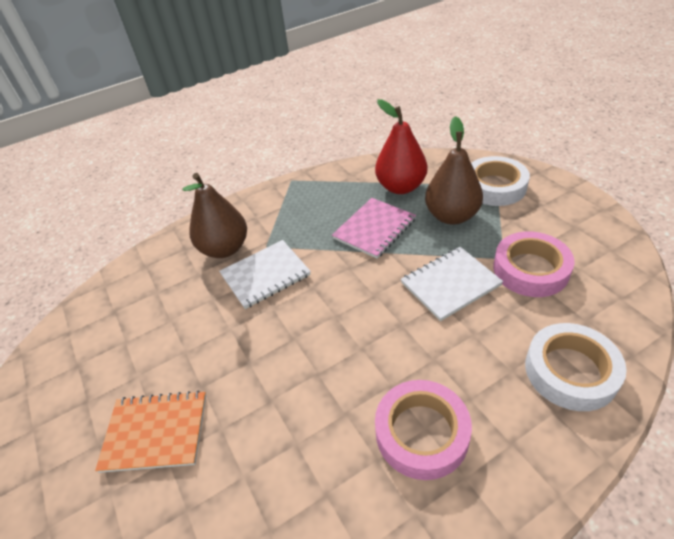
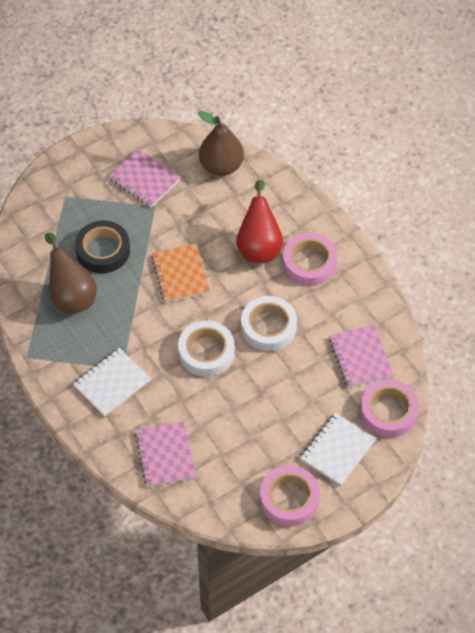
black tape: 0 -> 1
pink notebook: 1 -> 3
pink tape: 2 -> 3

